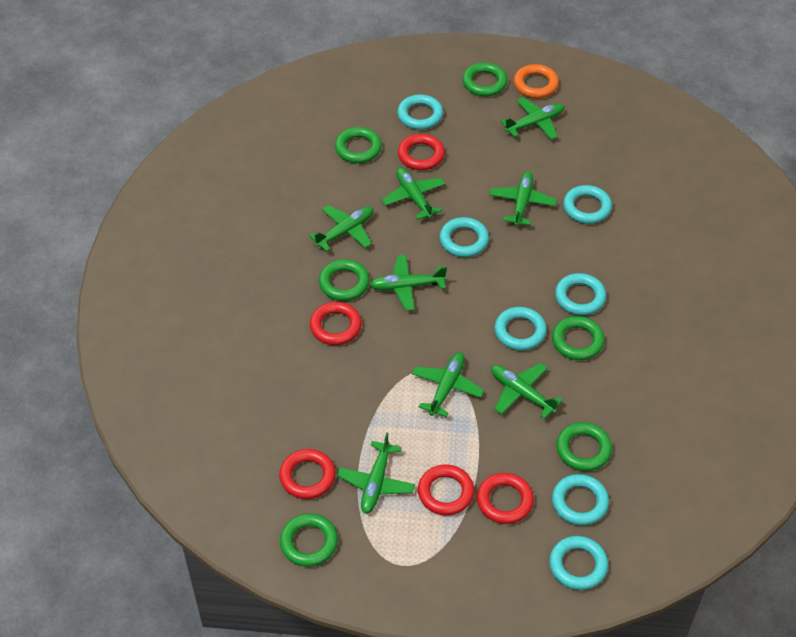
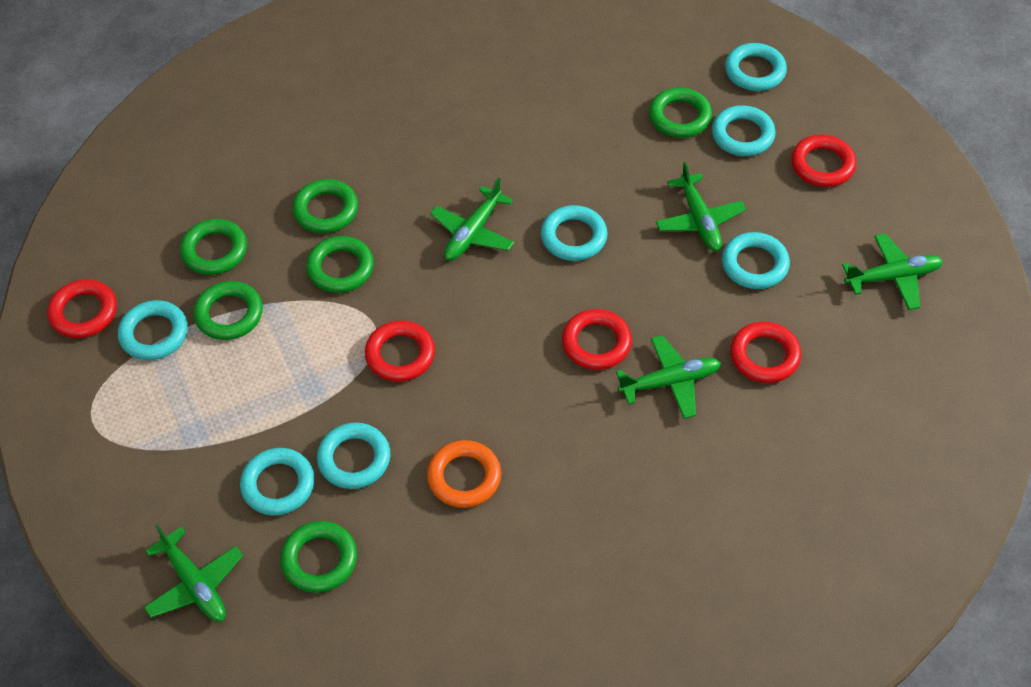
green plane: 8 -> 5

